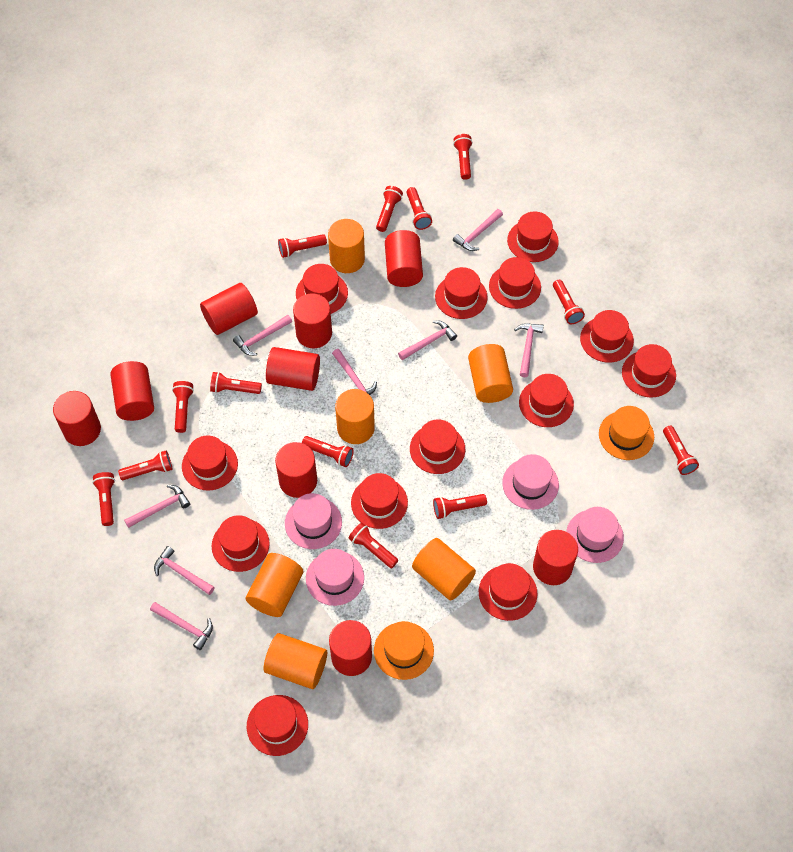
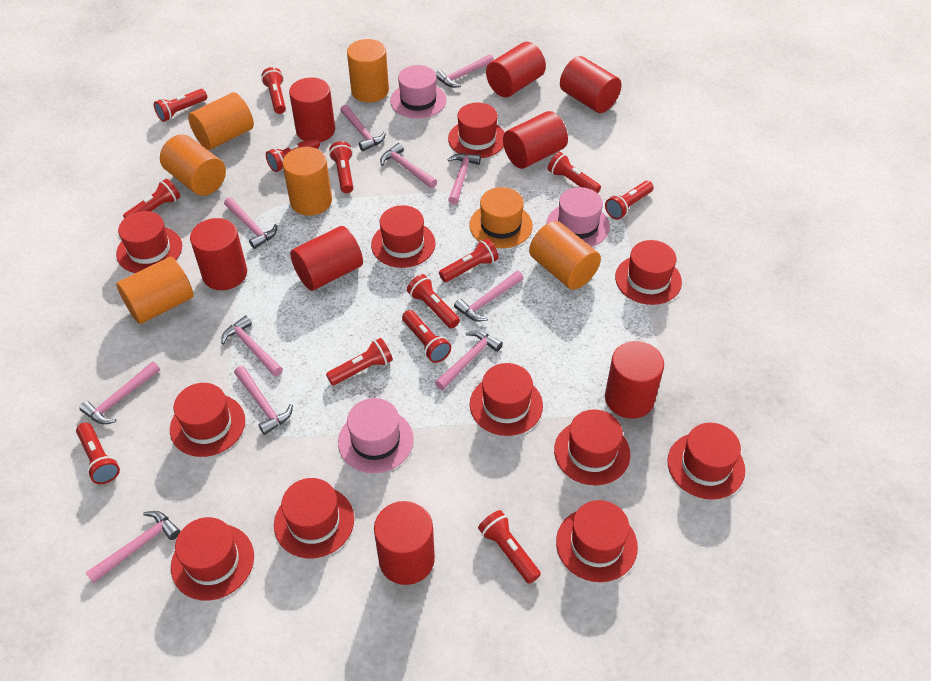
orange hat: 2 -> 1
pink hammer: 8 -> 11
pink hat: 4 -> 3
red cylinder: 9 -> 8
red hat: 13 -> 11

